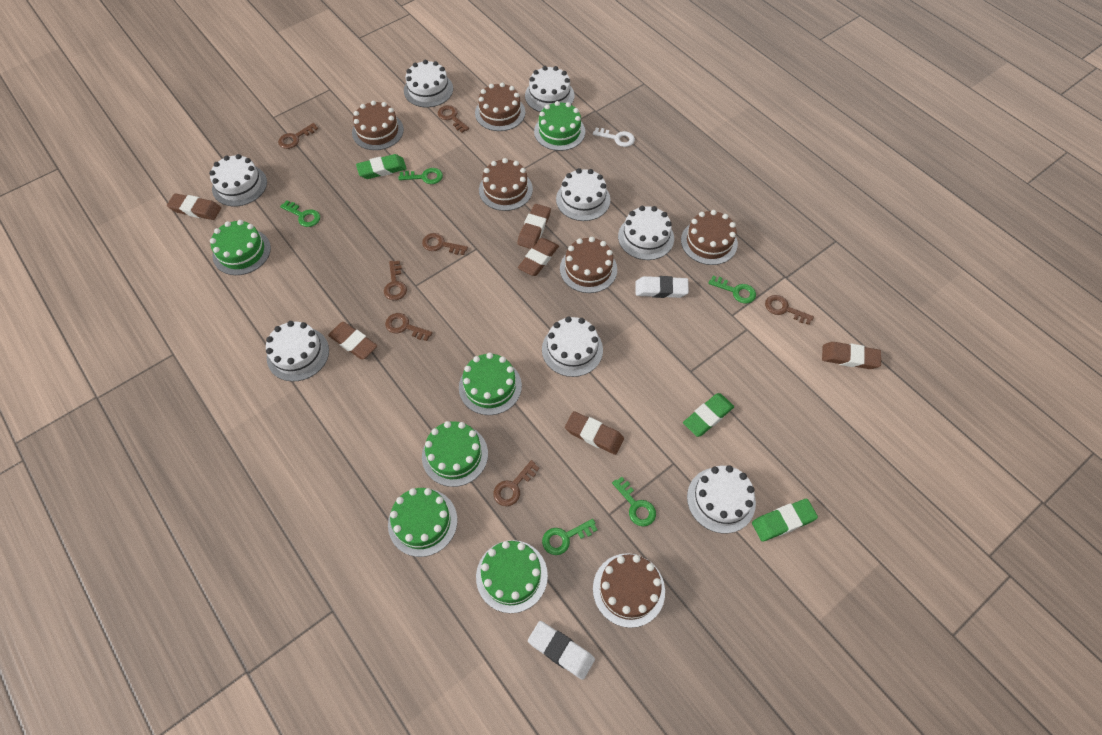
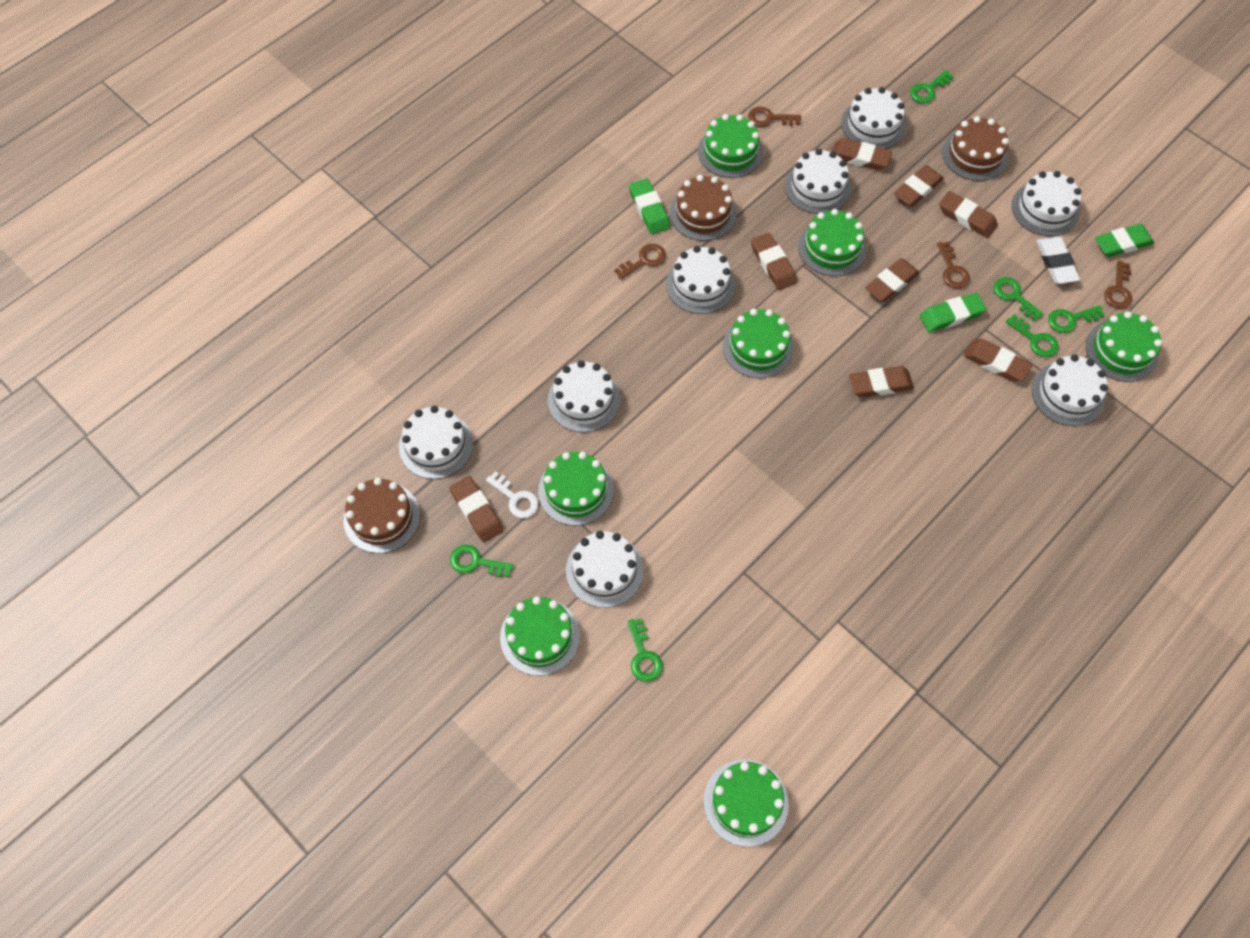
brown cake: 6 -> 3
brown eraser: 6 -> 8
brown key: 7 -> 4
green cake: 6 -> 7
green key: 5 -> 6
white eraser: 2 -> 1

